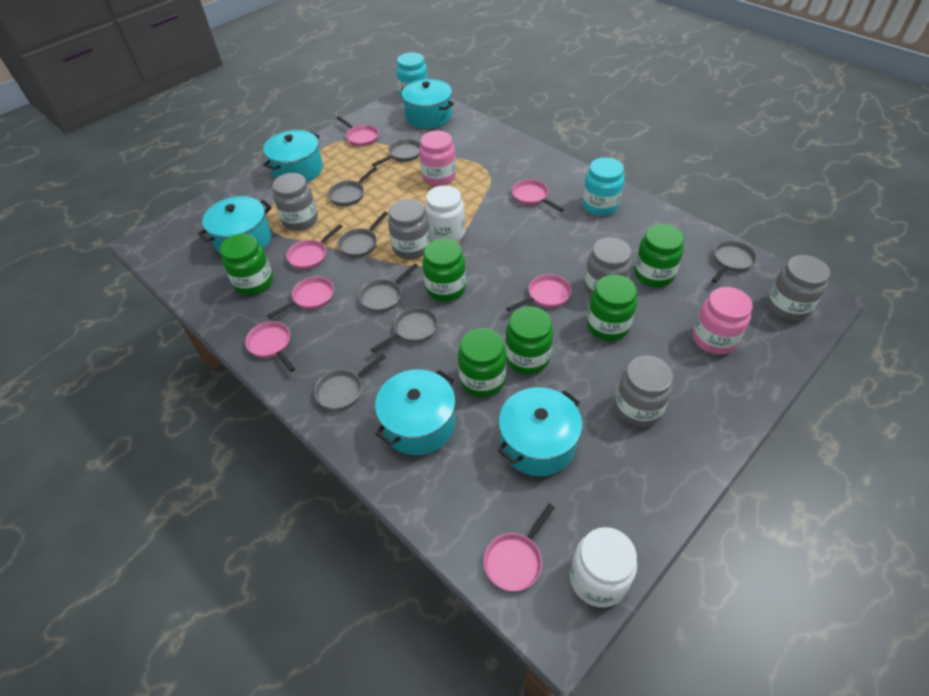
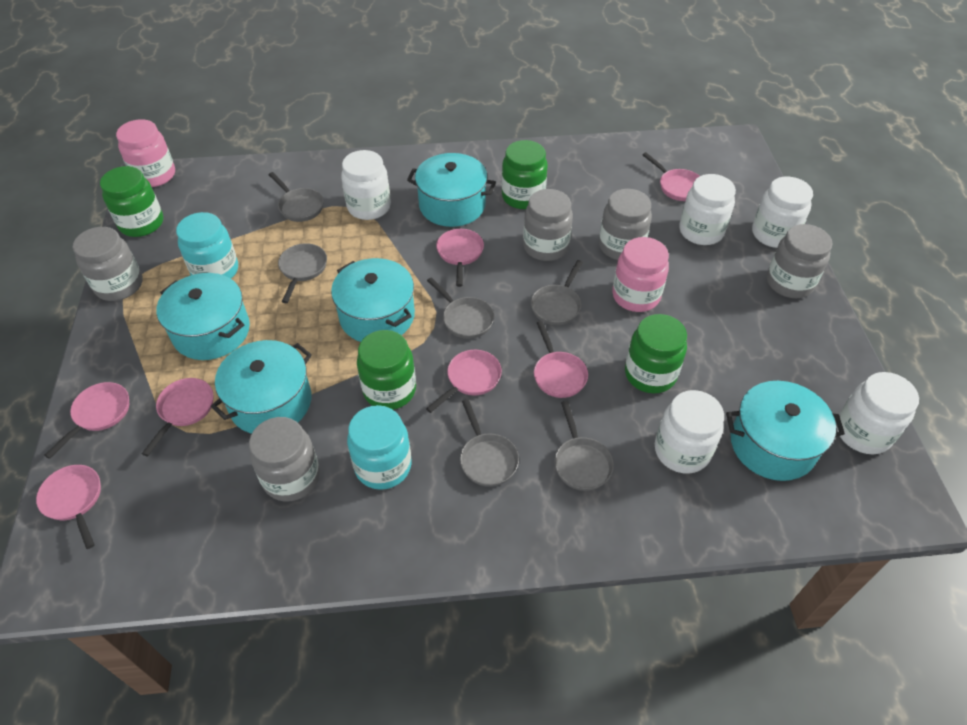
green jar: 6 -> 4
grey pan: 7 -> 6
white jar: 2 -> 5

